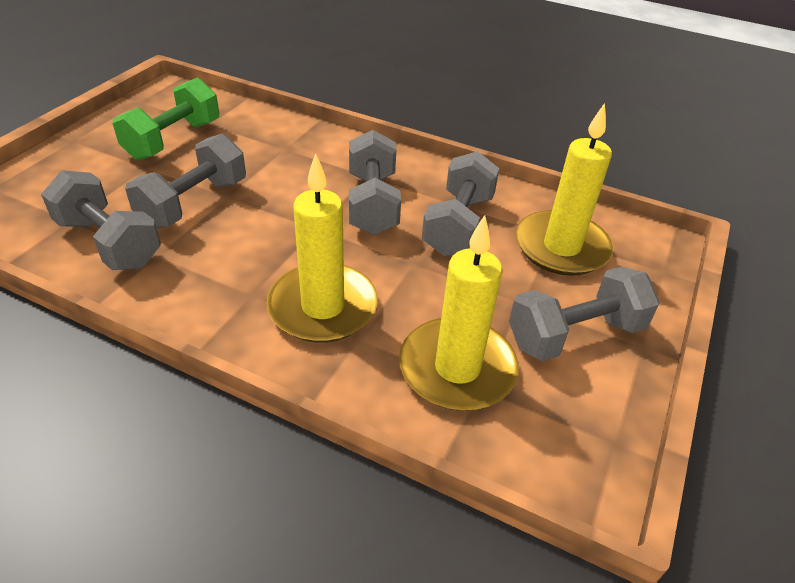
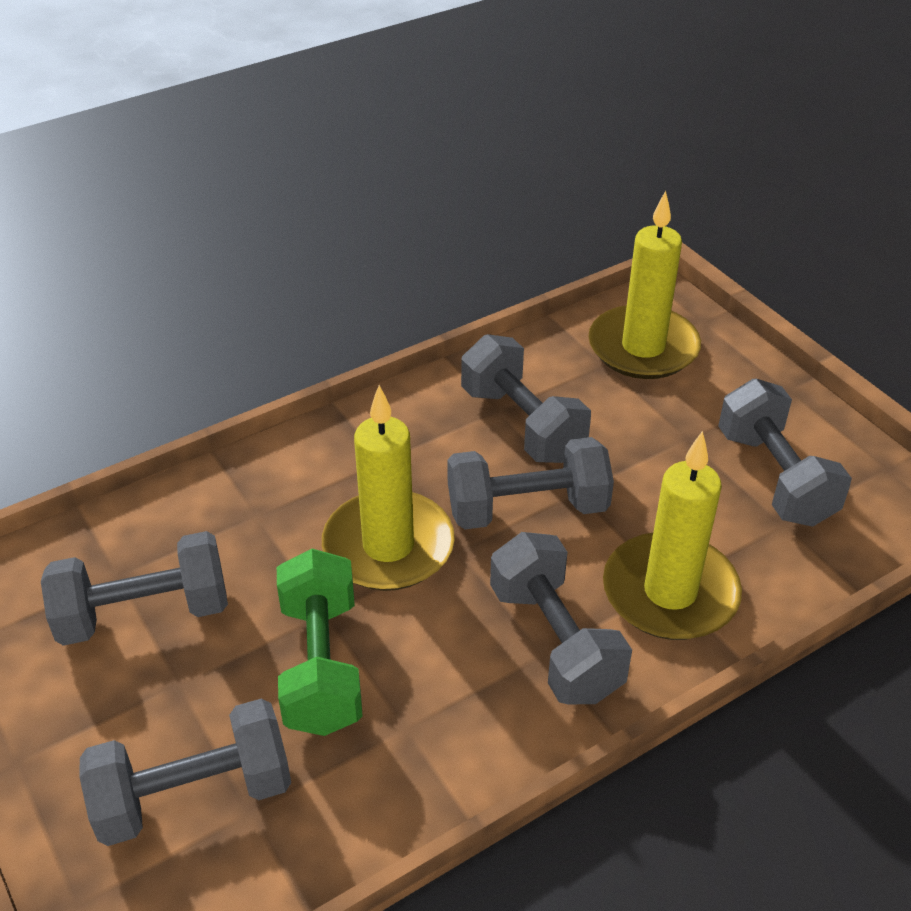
grey dumbbell: 5 -> 6

